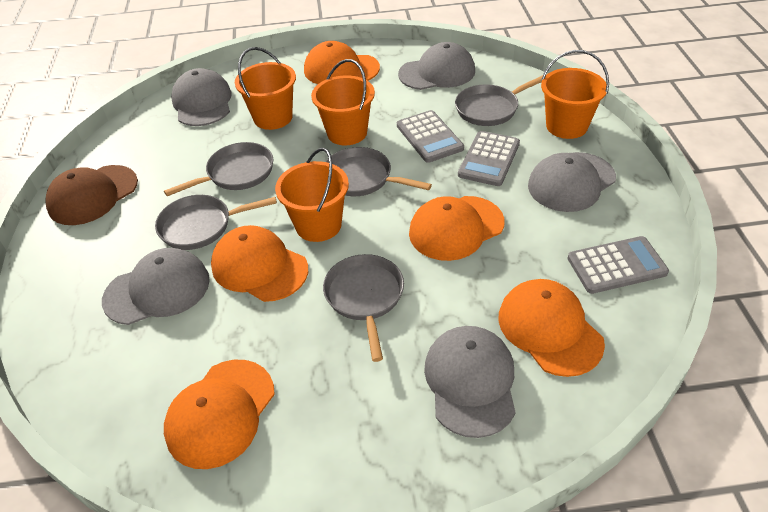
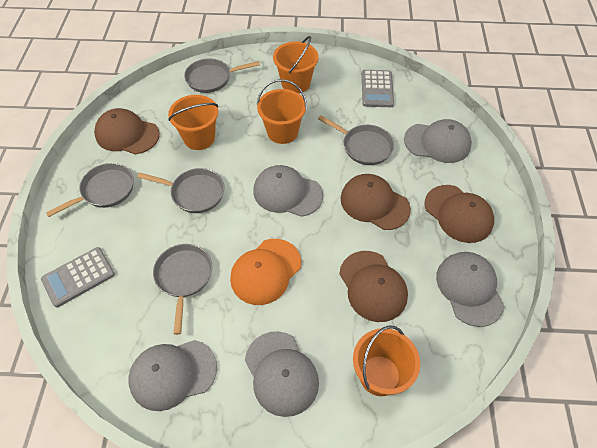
brown cap: 1 -> 4
grey calculator: 3 -> 2
orange cap: 5 -> 1

